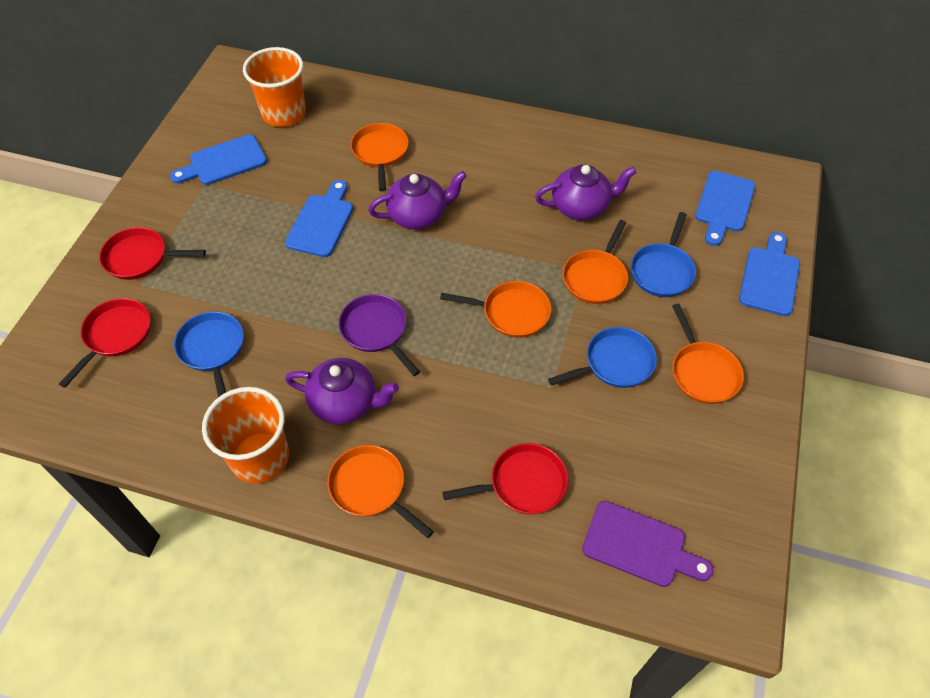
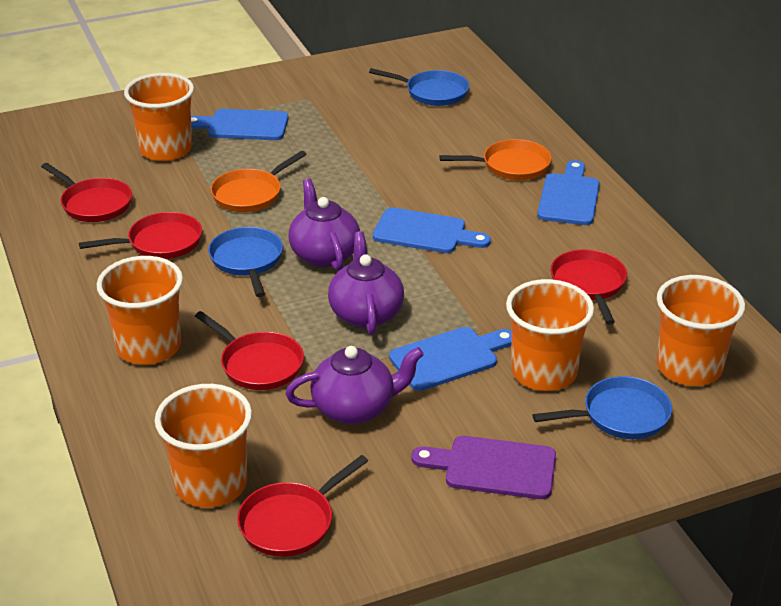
orange cup: 2 -> 5
orange pan: 5 -> 2
purple pan: 1 -> 0
red pan: 3 -> 5

